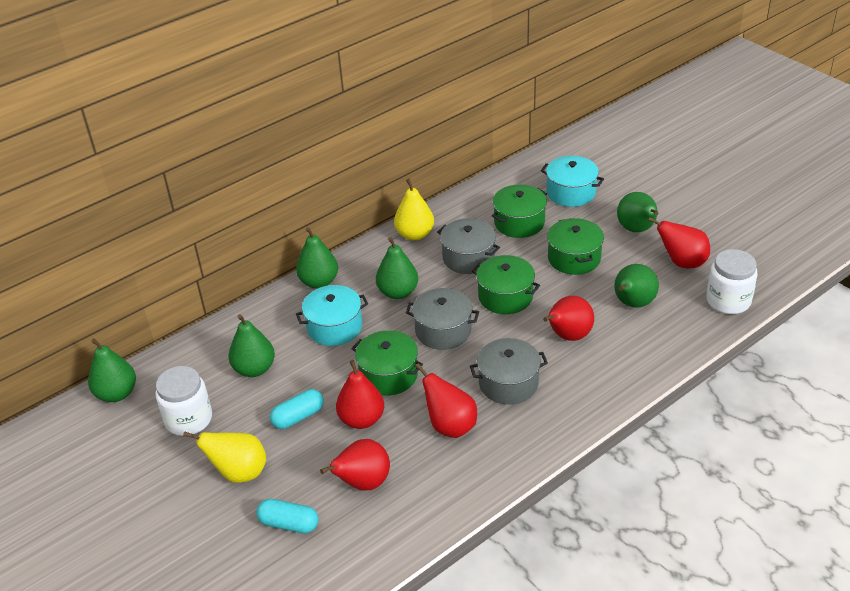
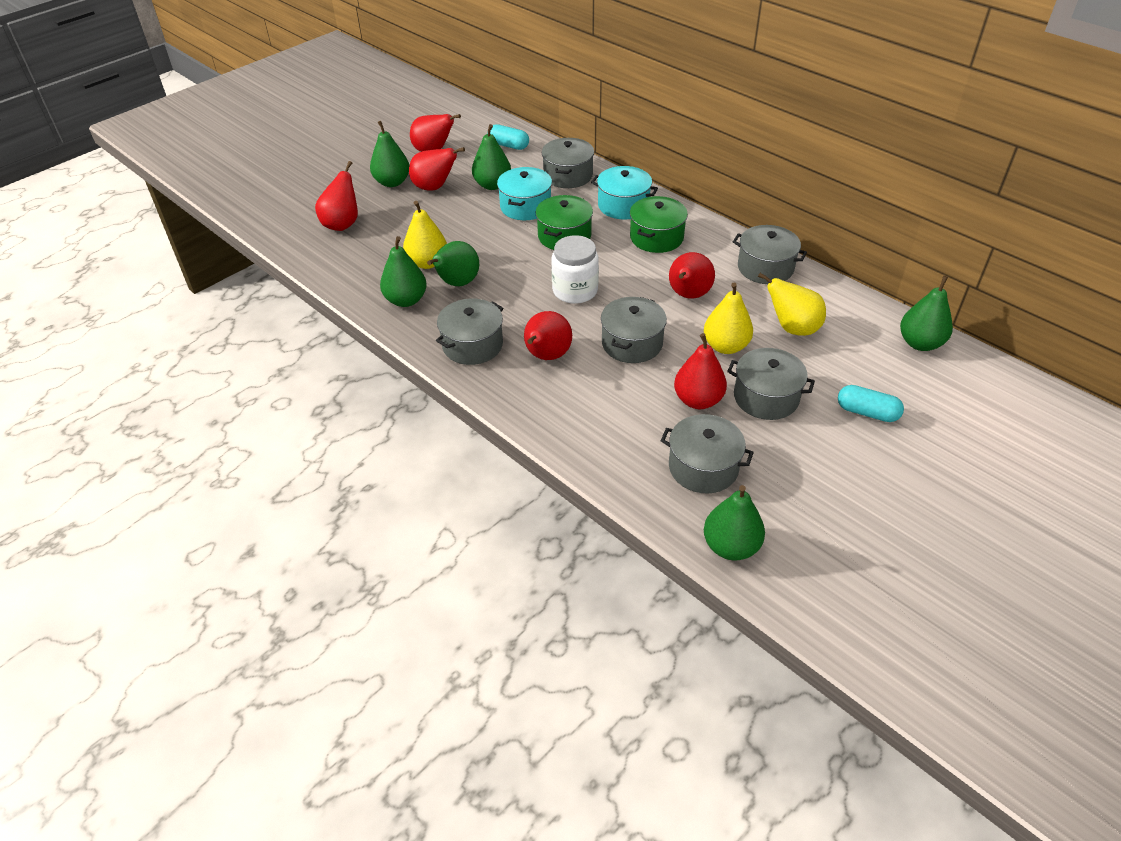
green pot: 4 -> 2
grey pot: 3 -> 6
red pear: 5 -> 6
white jar: 2 -> 1
yellow pear: 2 -> 3

